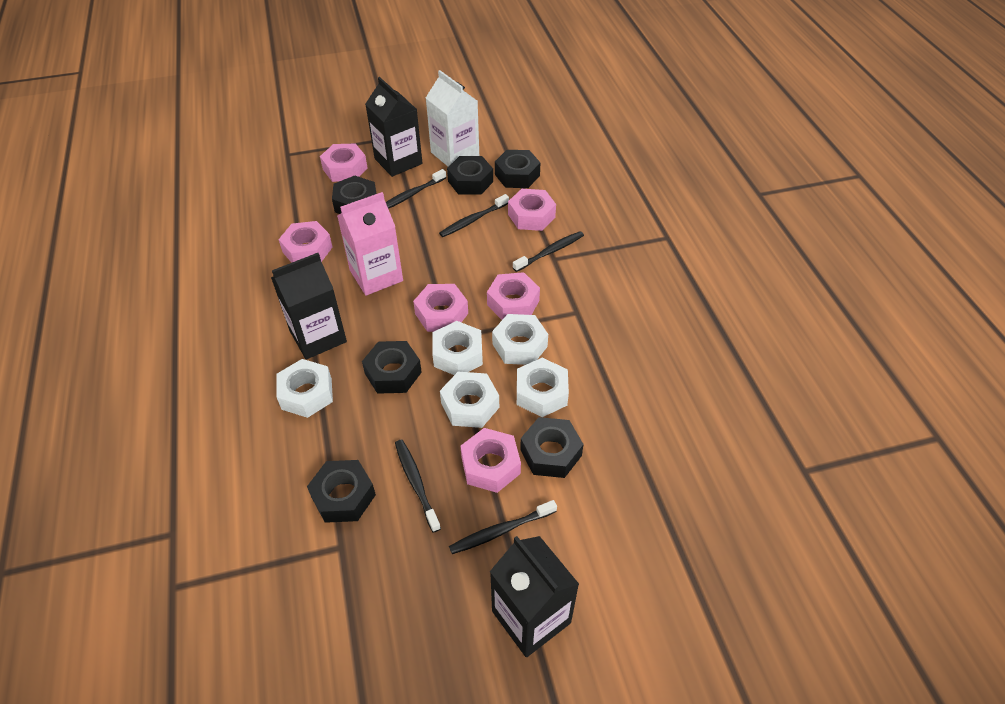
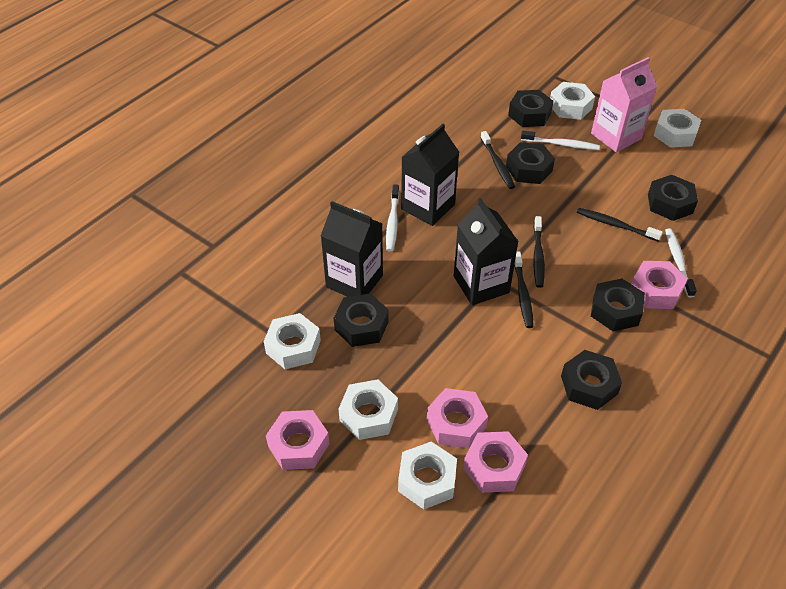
black toothbrush: 5 -> 4
pink nut: 6 -> 4
white carton: 1 -> 0
white toothbrush: 0 -> 3

